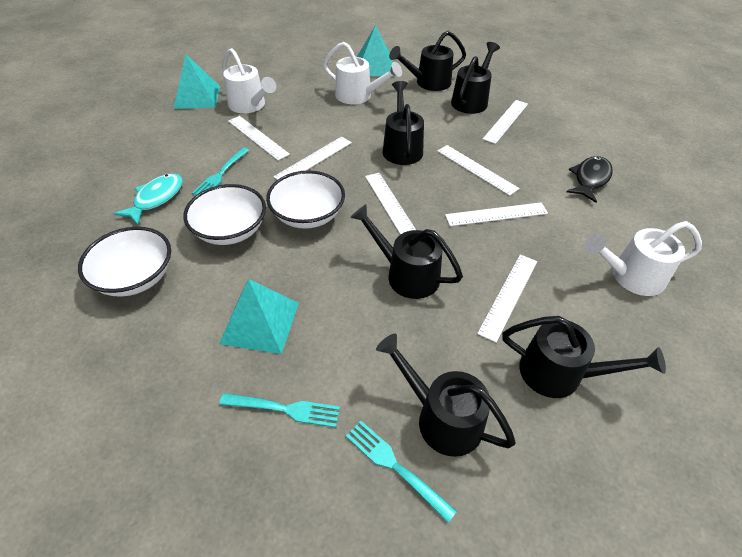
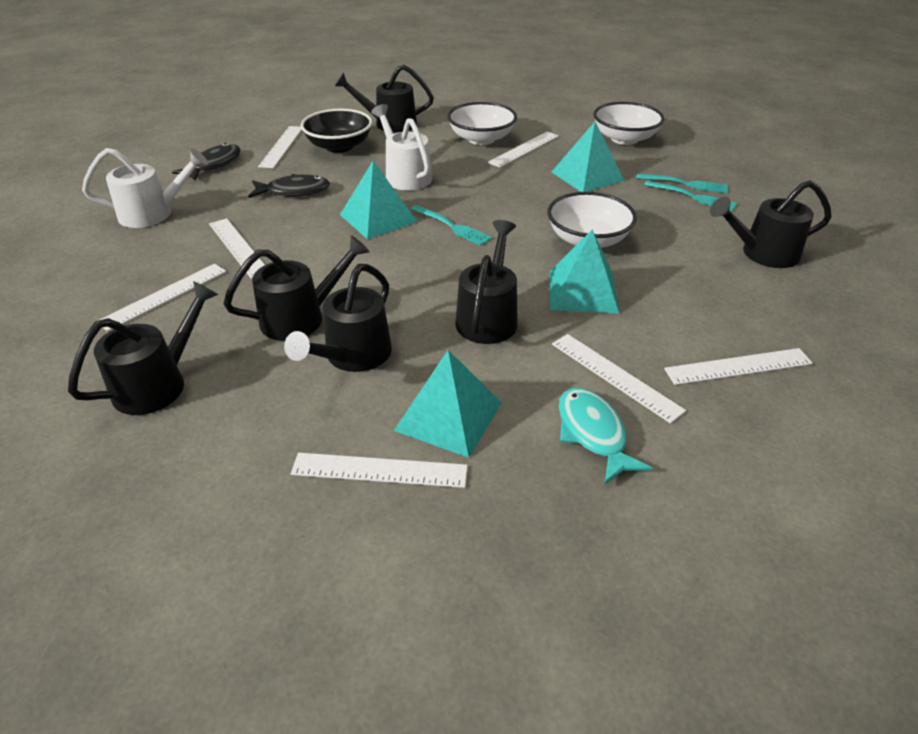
black bowl: 0 -> 1
black fish: 1 -> 2
turquoise pyramid: 3 -> 4
white watering can: 3 -> 2

